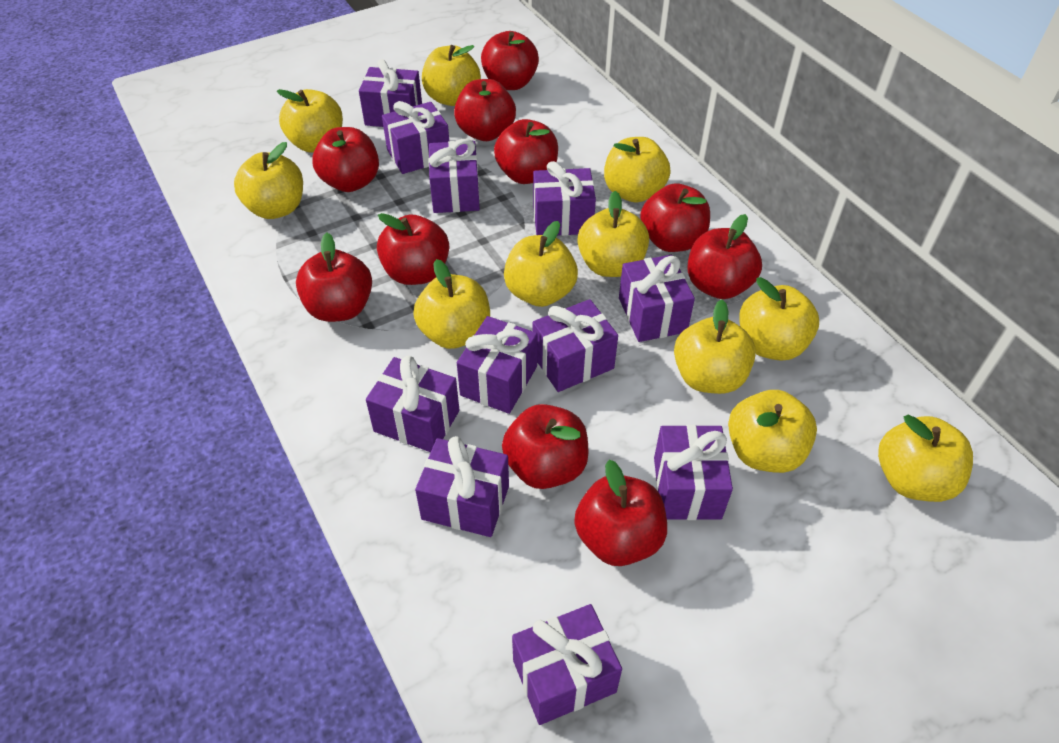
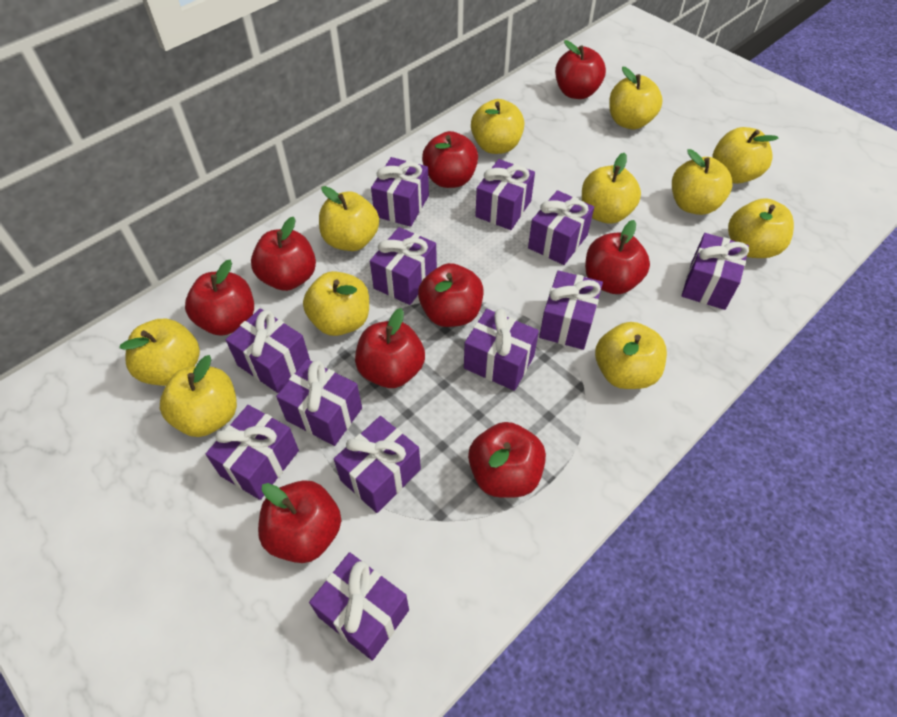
purple gift: 11 -> 12
red apple: 10 -> 9

